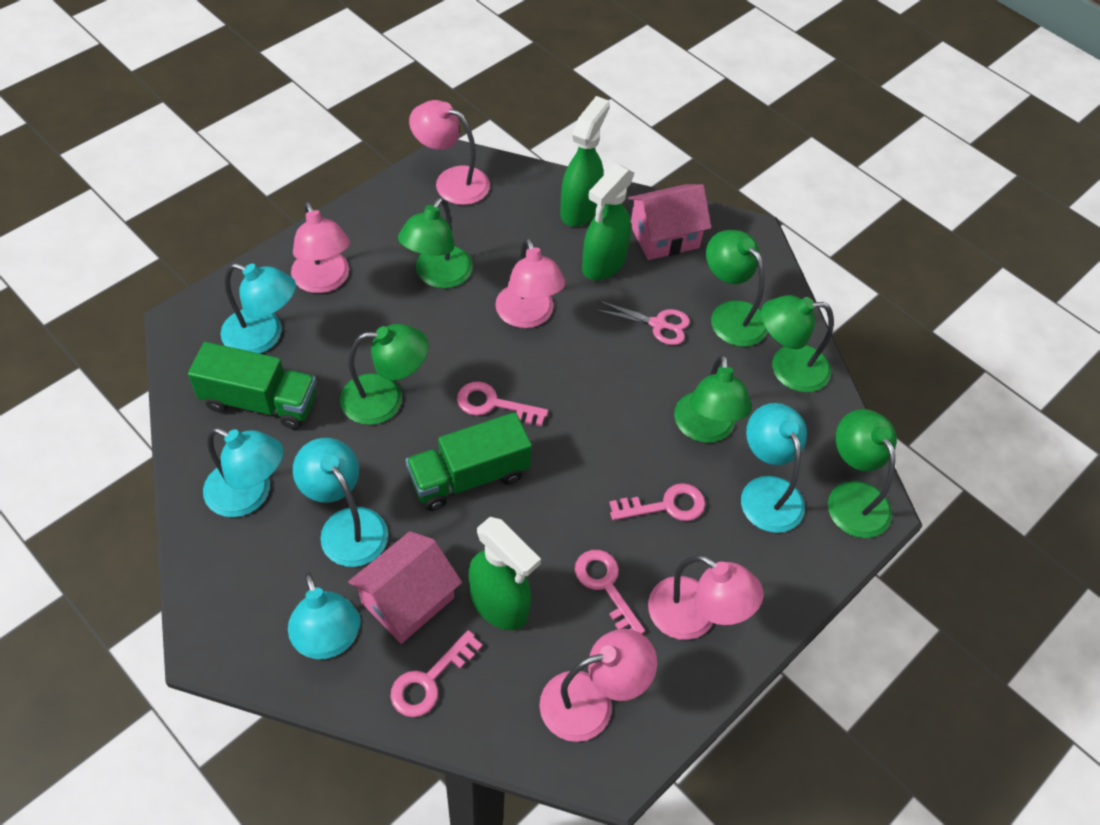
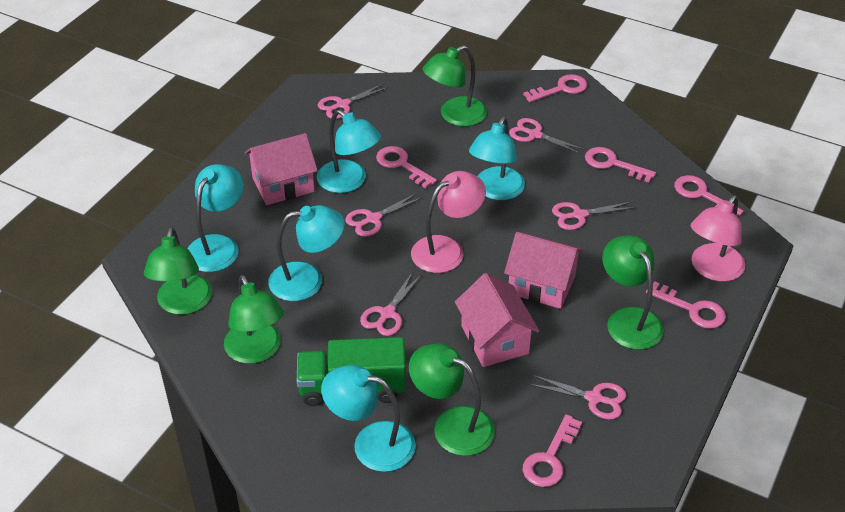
green lamp: 6 -> 5
green spray bottle: 3 -> 0
green truck: 2 -> 1
pink house: 2 -> 3
pink key: 4 -> 6
pink lamp: 5 -> 2
pink scissors: 1 -> 6

